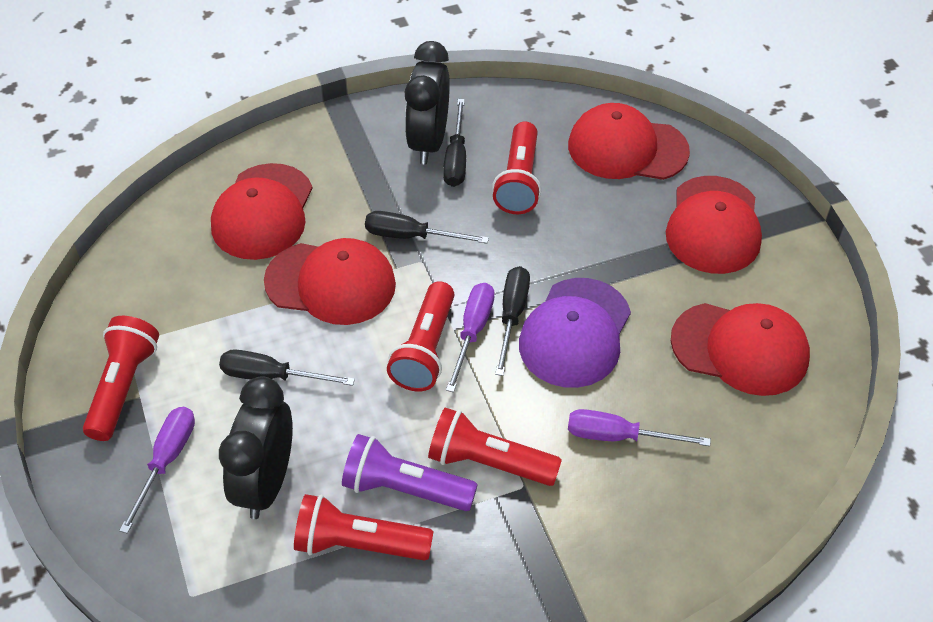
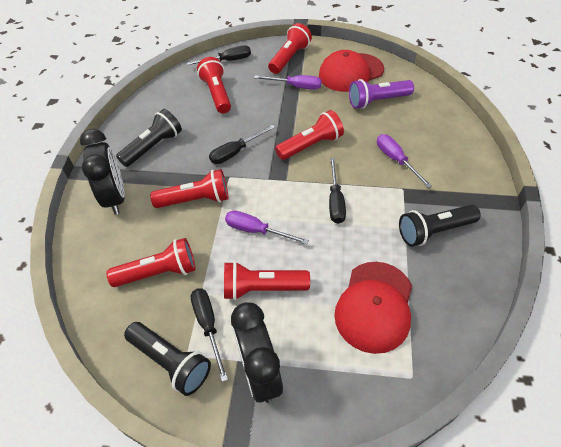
black flashlight: 0 -> 3
purple cap: 1 -> 0
red cap: 5 -> 2
red flashlight: 5 -> 6

